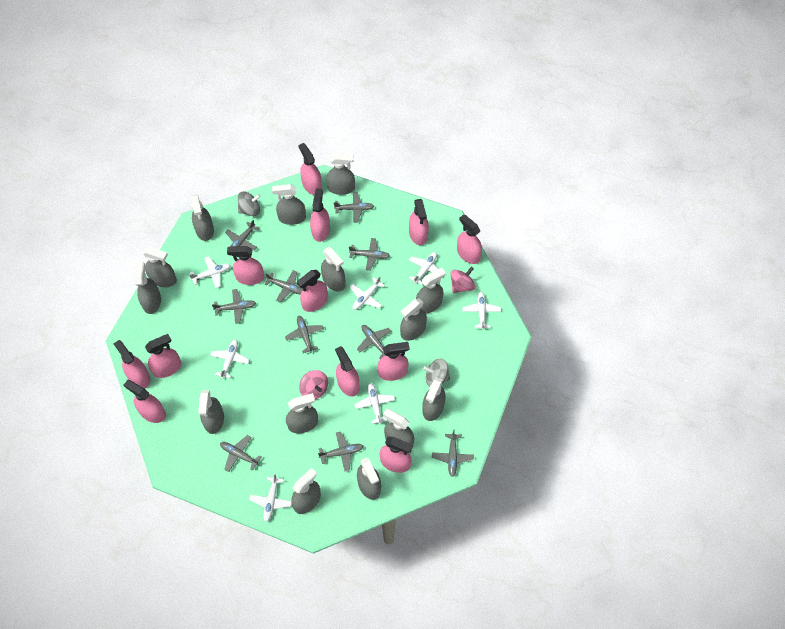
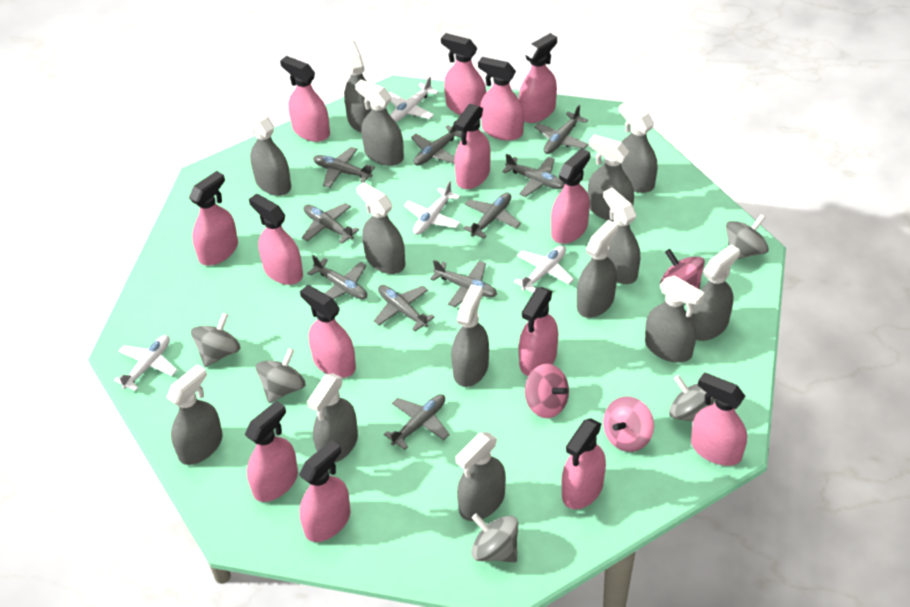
grey spinning top: 2 -> 5
pink spinning top: 2 -> 3
pink spray bottle: 12 -> 14
white plane: 7 -> 4

